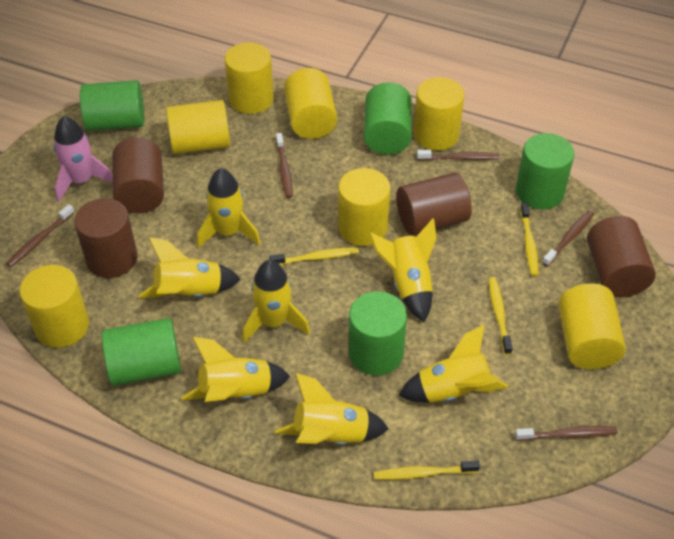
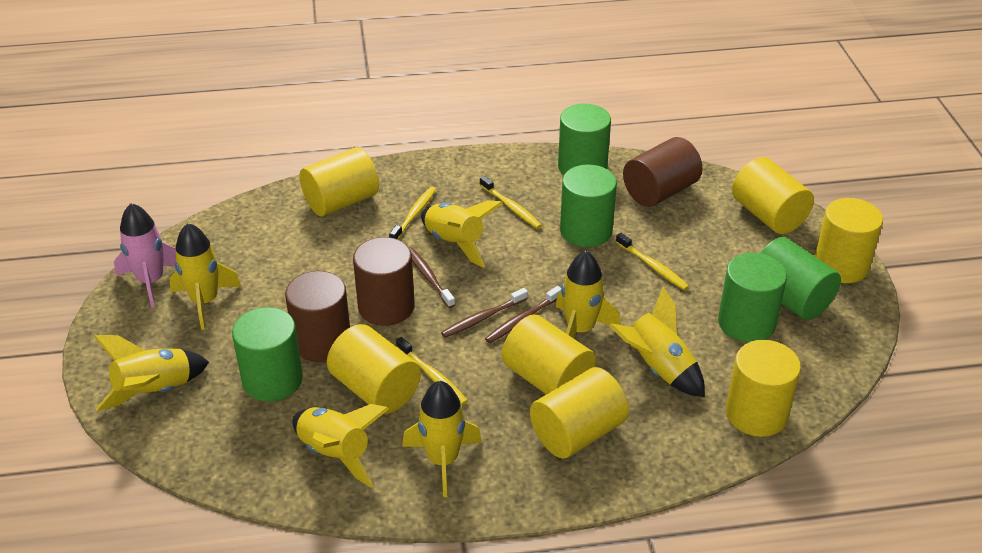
brown cylinder: 4 -> 3
brown toothbrush: 5 -> 3

